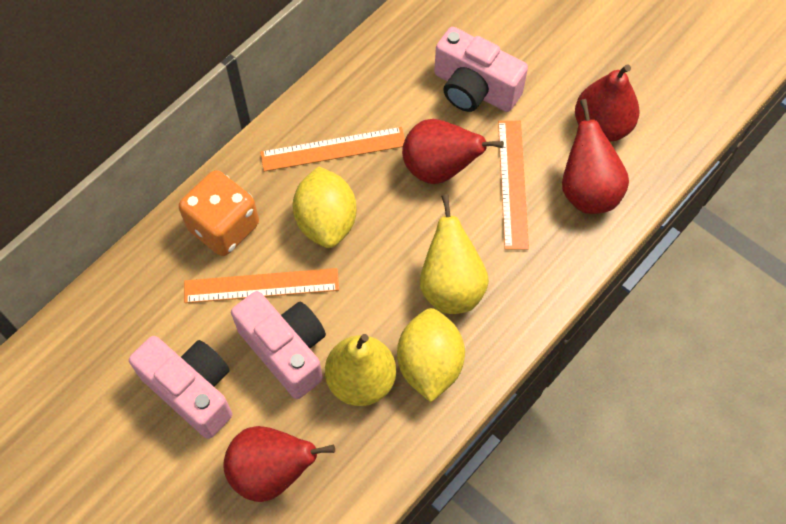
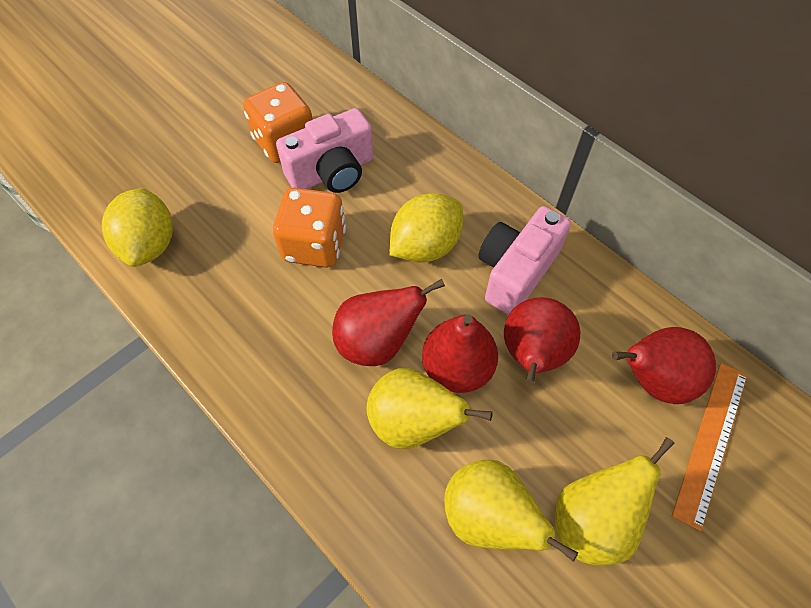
orange dice: 1 -> 2
orange ruler: 3 -> 1
pink camera: 3 -> 2
yellow pear: 2 -> 3

